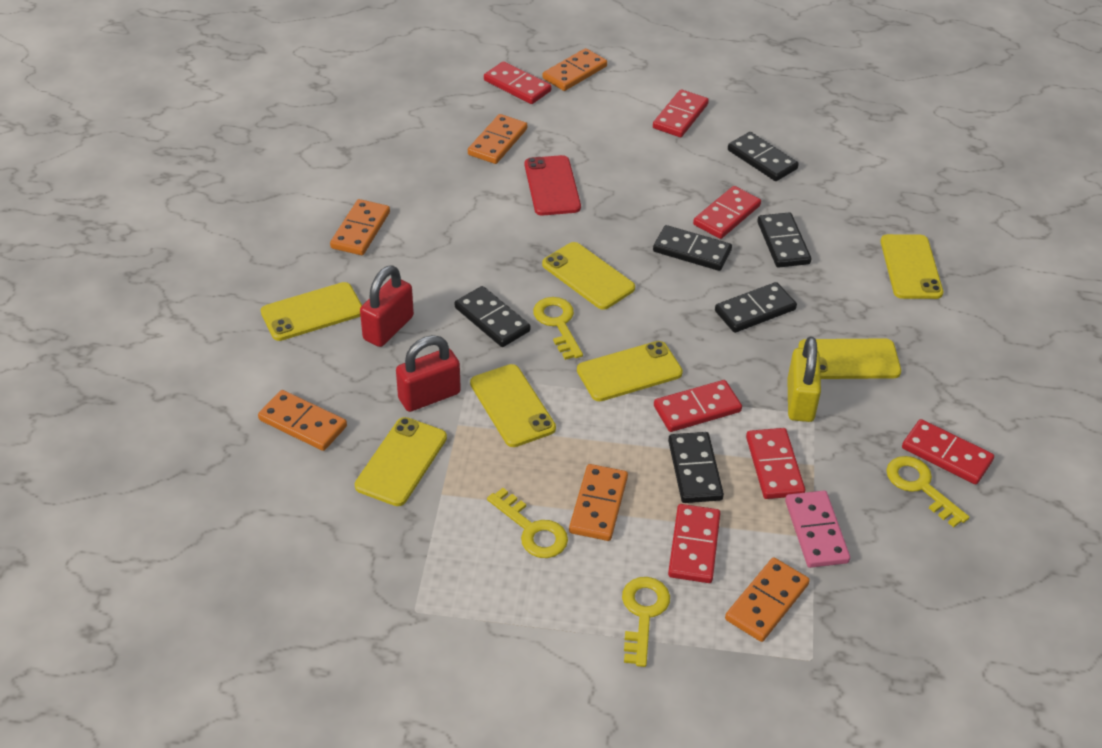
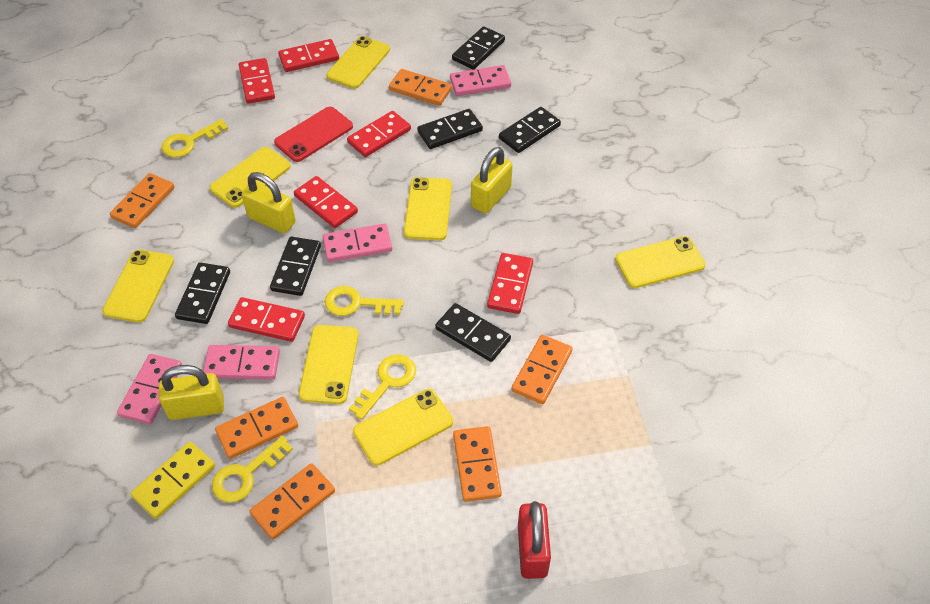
pink domino: 1 -> 4
red domino: 7 -> 6
red padlock: 2 -> 1
yellow domino: 0 -> 1
yellow padlock: 1 -> 3

